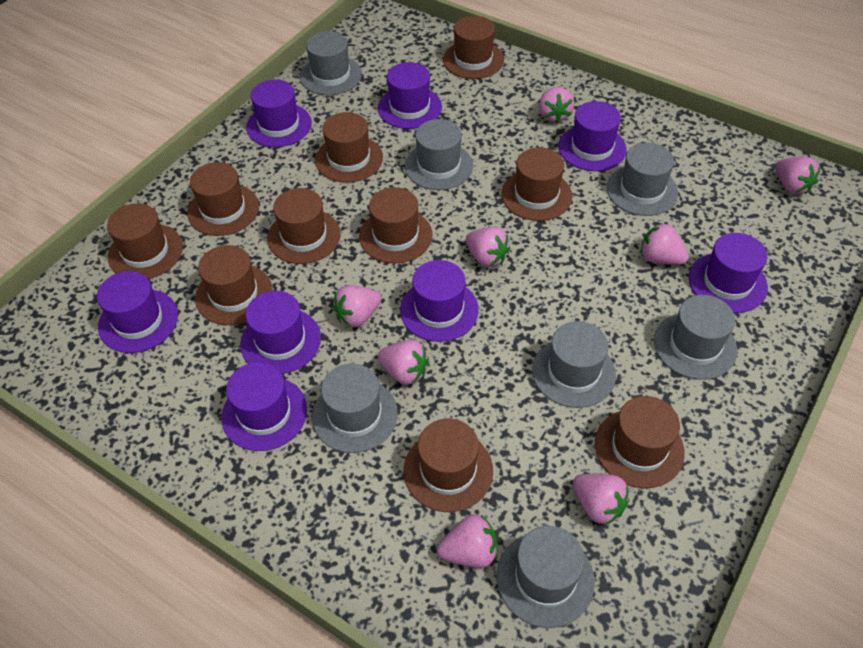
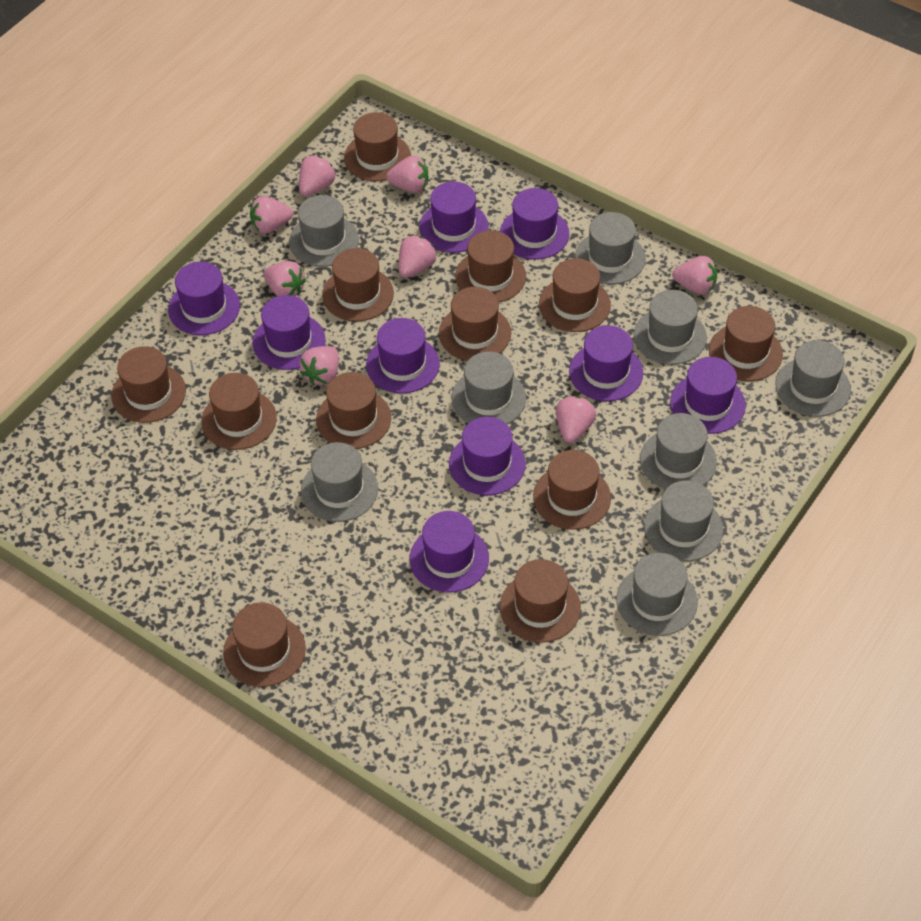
brown hat: 10 -> 12
grey hat: 7 -> 9
purple hat: 8 -> 9

